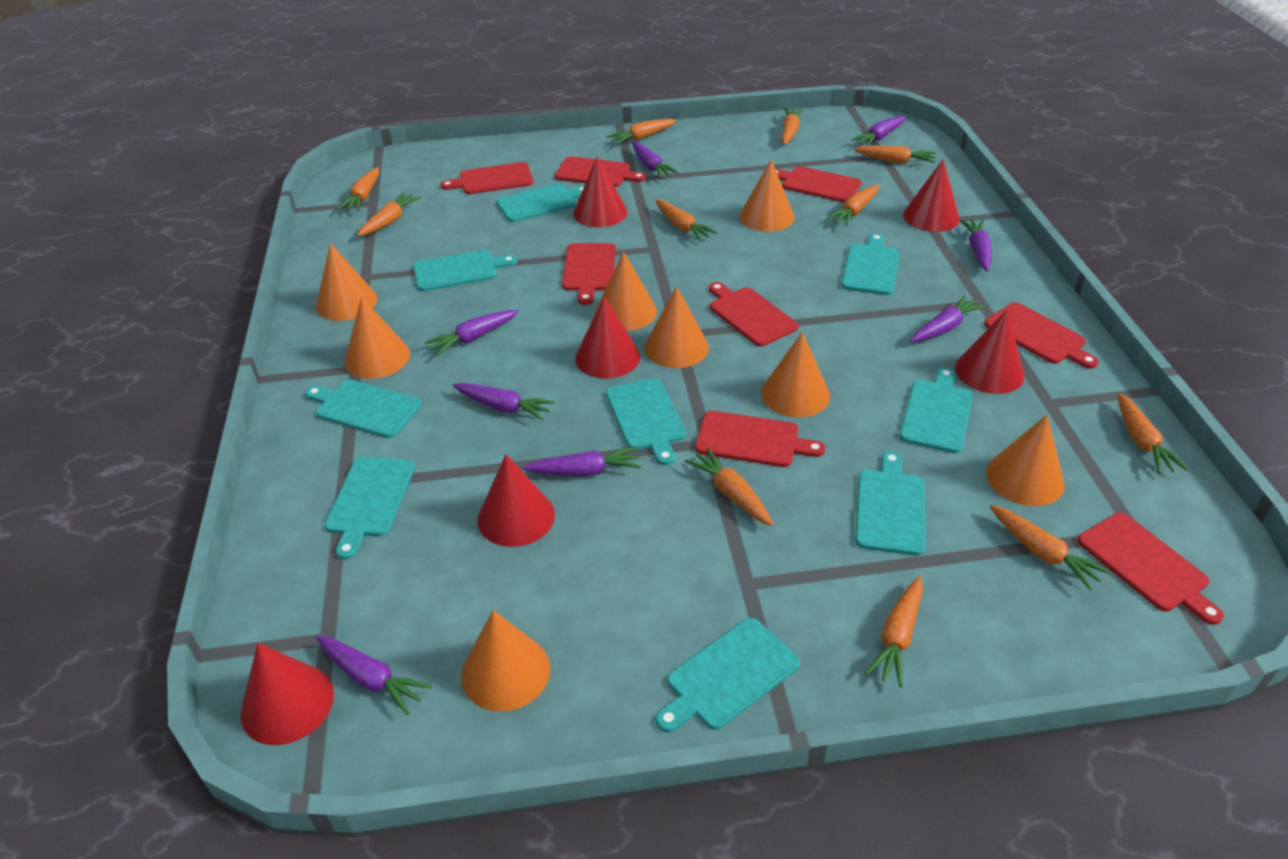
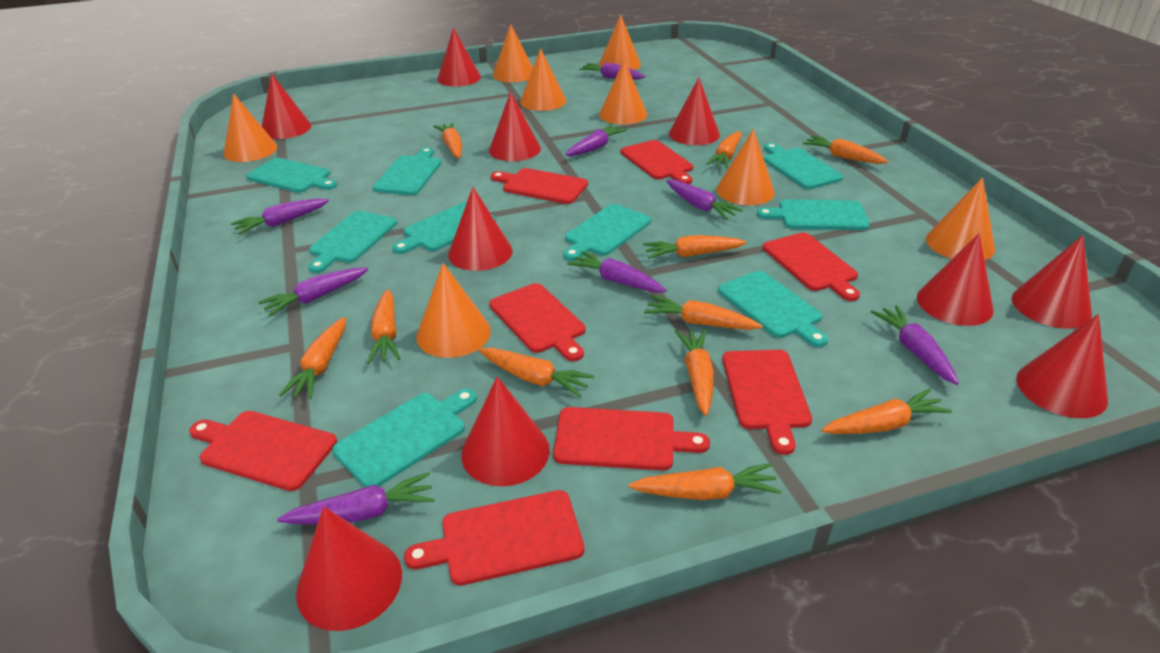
red cone: 6 -> 10

